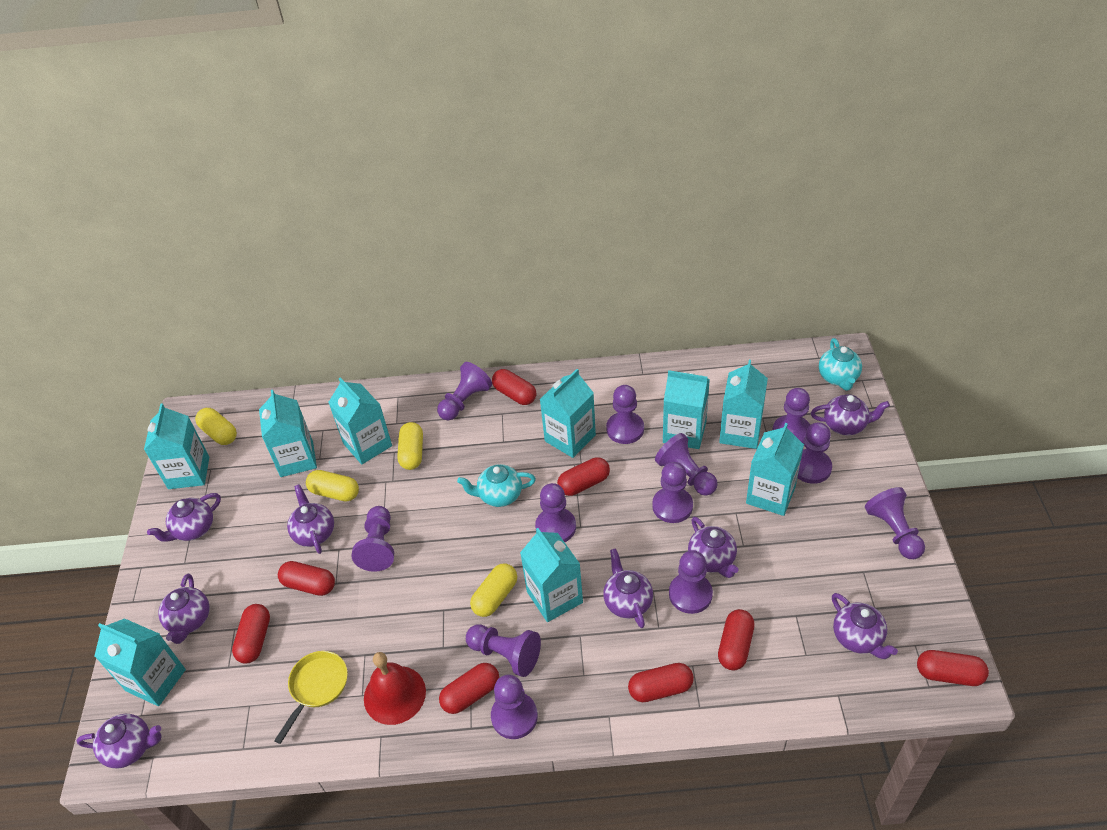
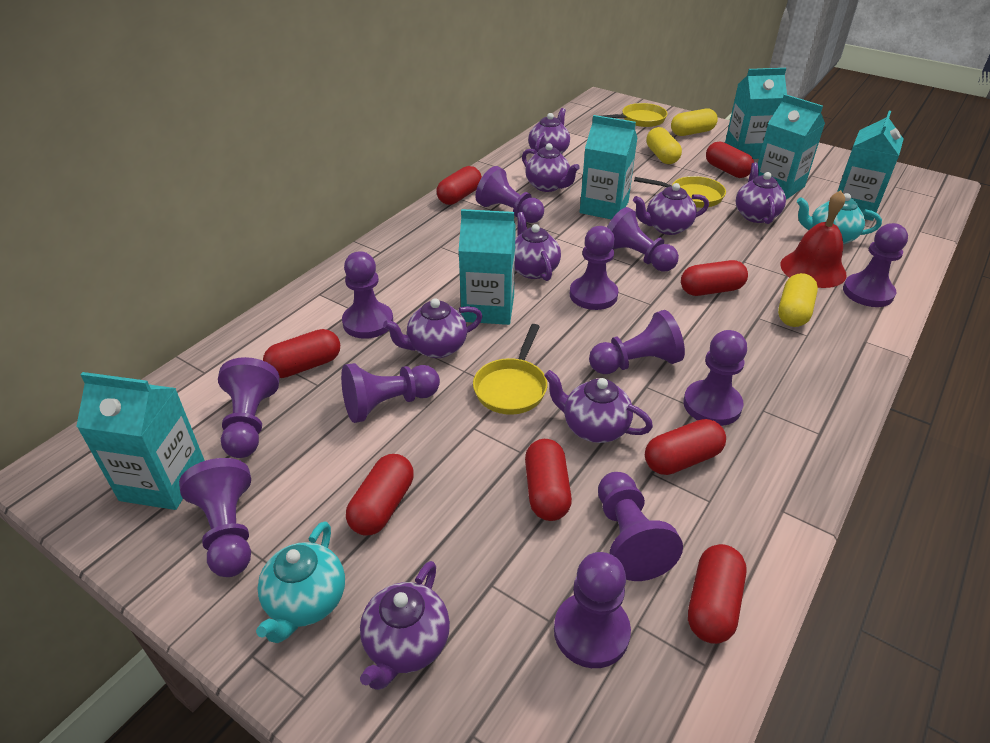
turquoise carton: 9 -> 6
yellow capsule: 4 -> 3
yellow pan: 1 -> 3

